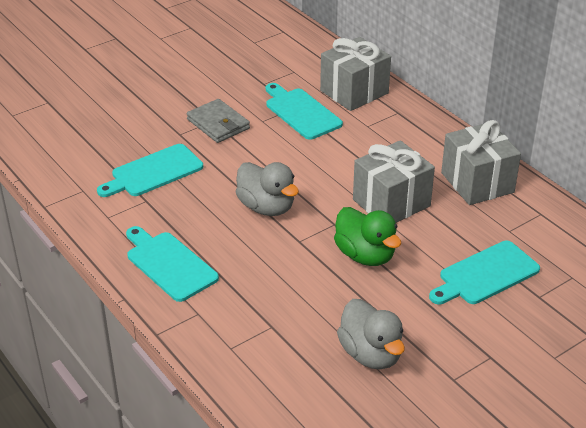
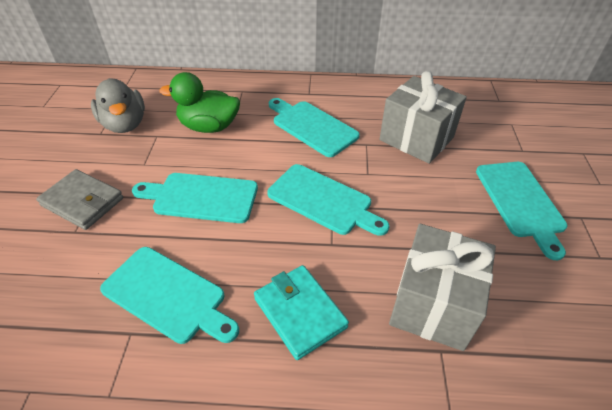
grey duck: 2 -> 1
grey gift: 3 -> 2
turquoise cutting board: 4 -> 5
turquoise wallet: 0 -> 1

